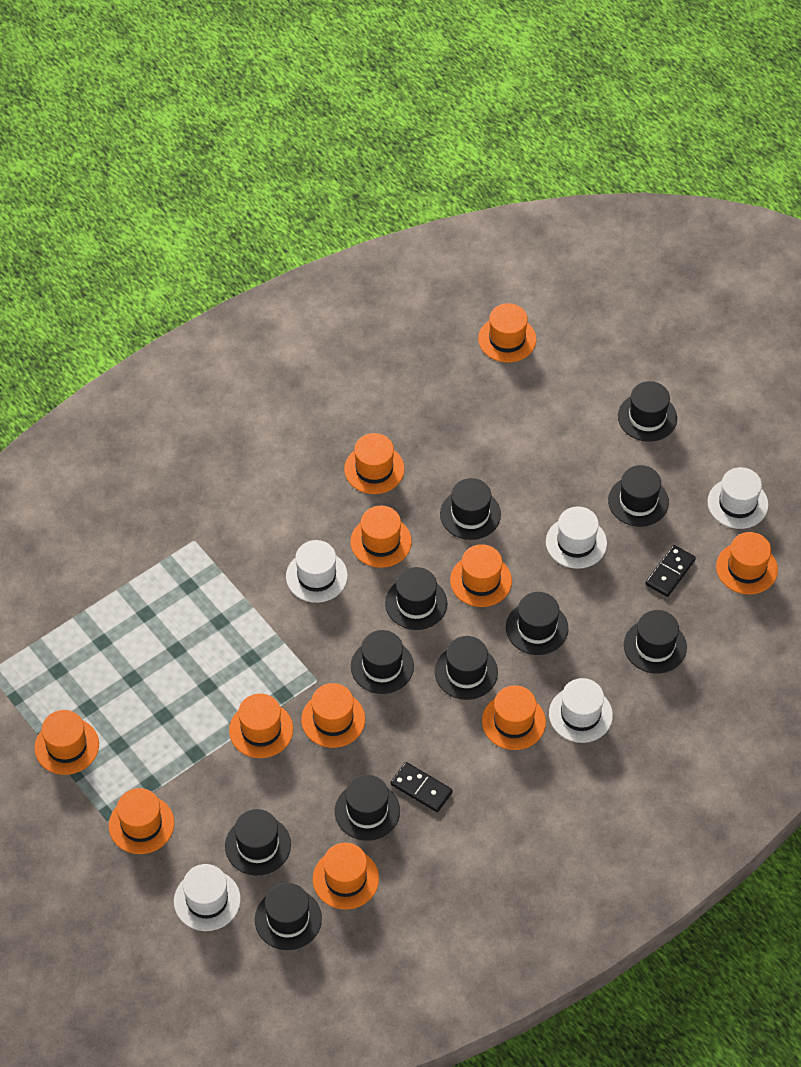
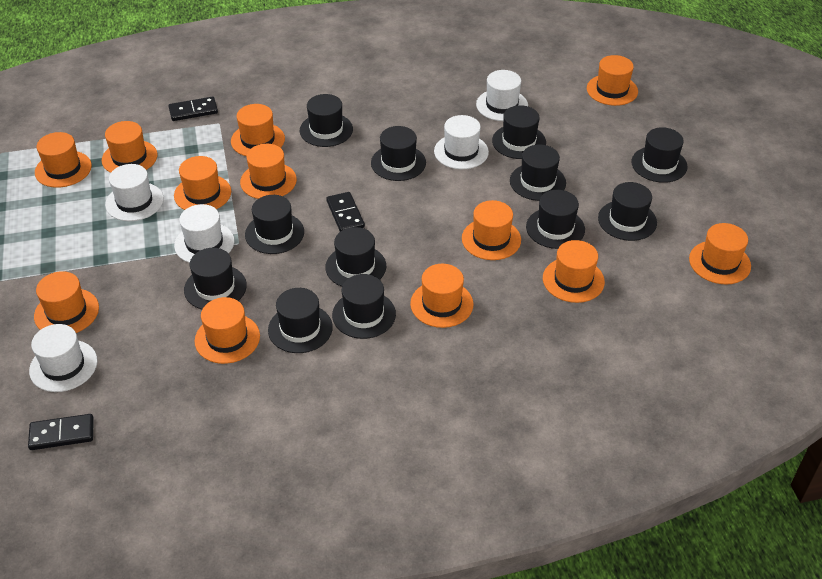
black domino: 2 -> 3
black hat: 11 -> 12
orange hat: 11 -> 12

